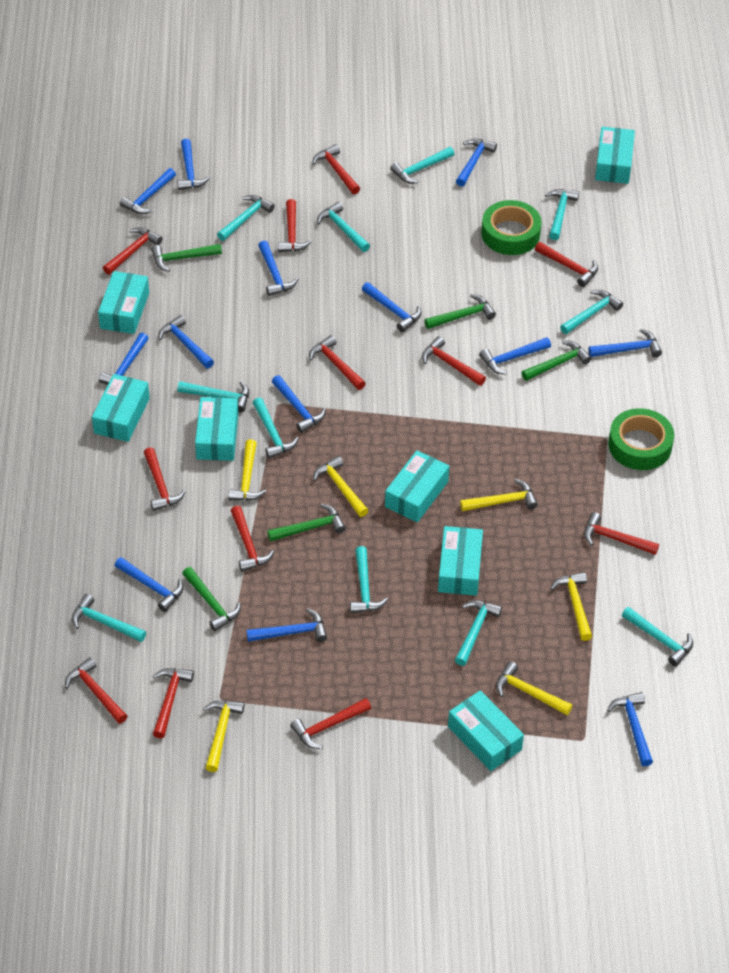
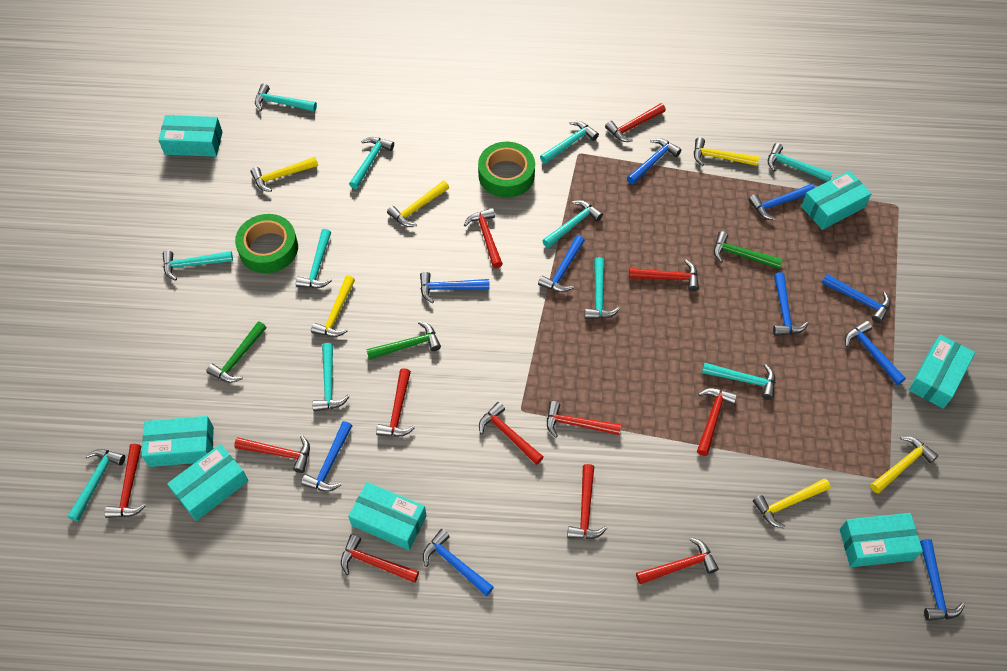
blue hammer: 13 -> 10
green hammer: 5 -> 3

